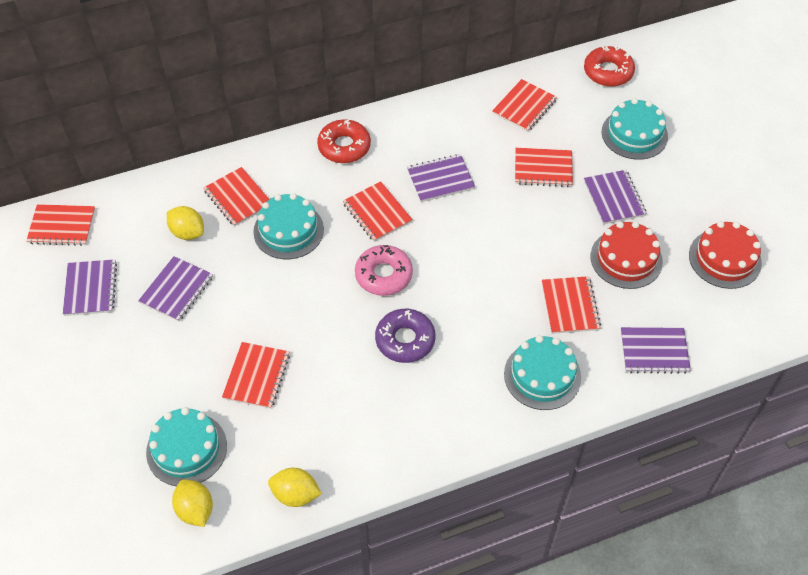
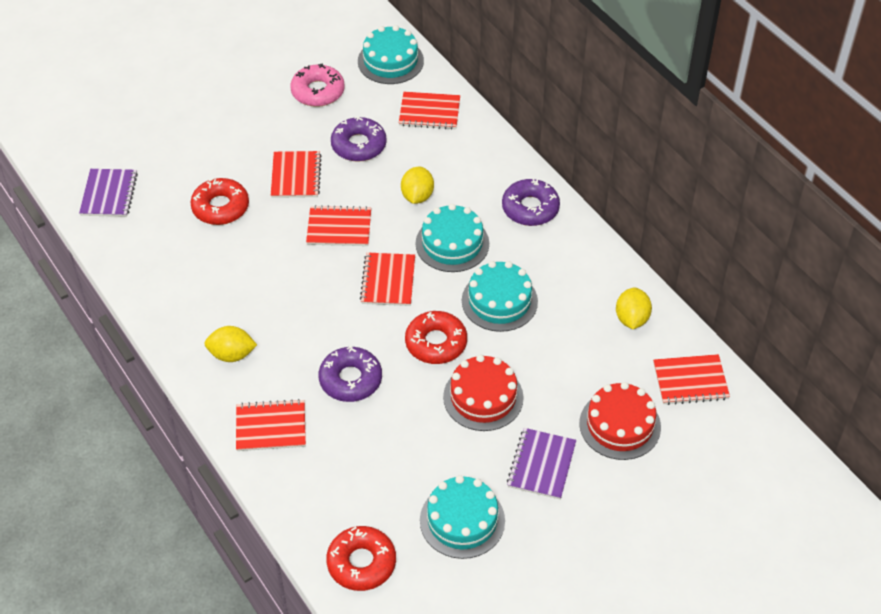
purple donut: 1 -> 3
purple notebook: 5 -> 2
red donut: 2 -> 3
red notebook: 7 -> 6

